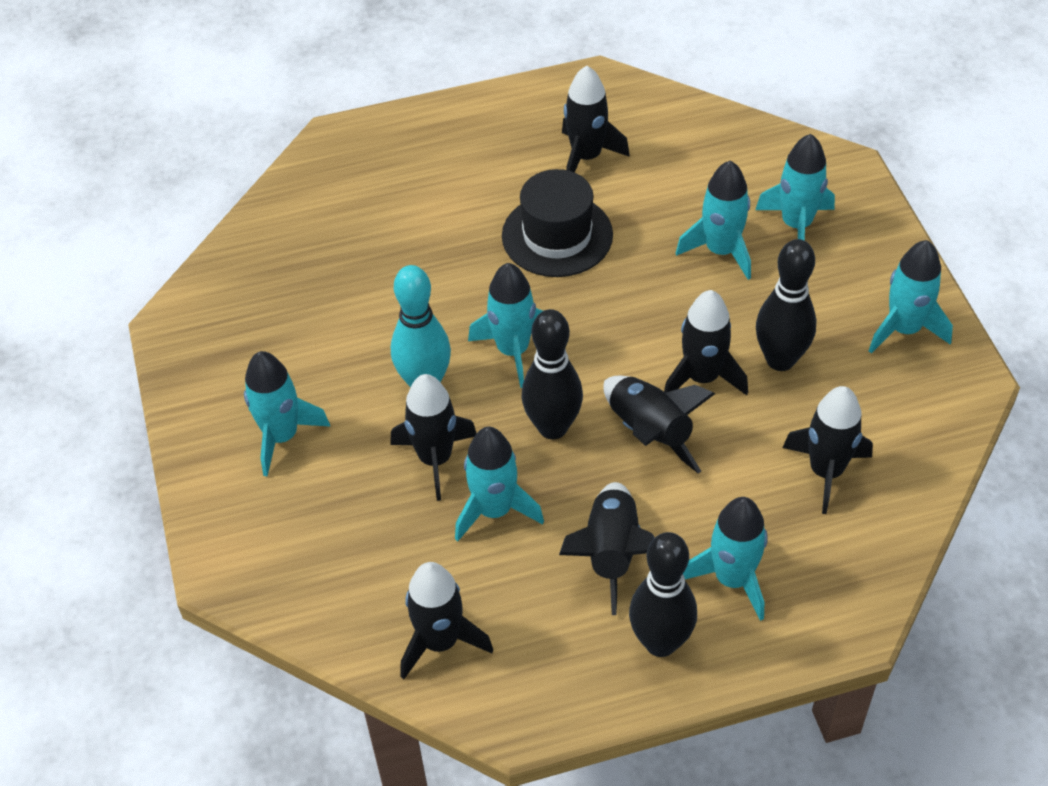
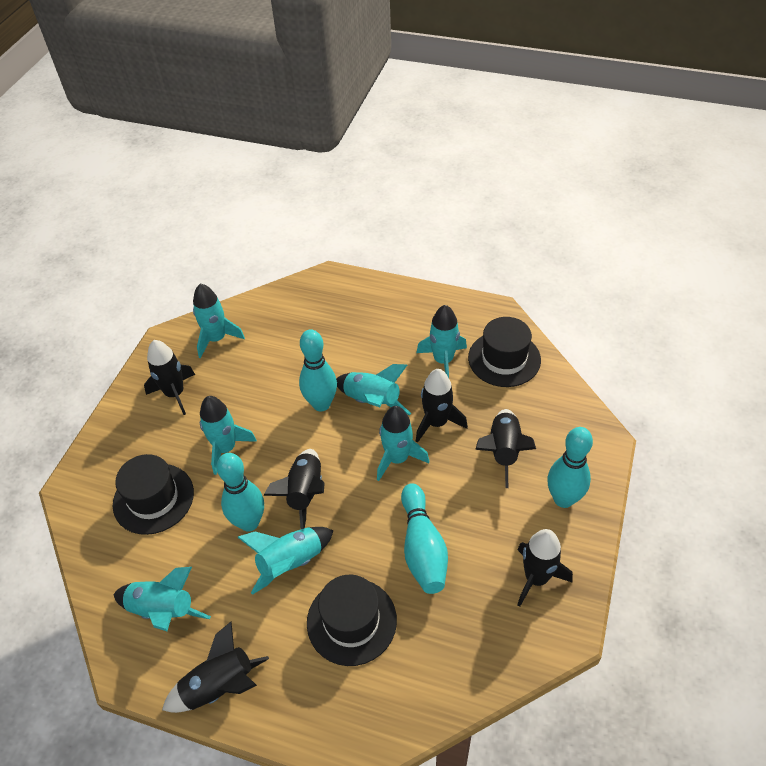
black bowling pin: 3 -> 0
black hat: 1 -> 3
black rocket: 7 -> 6
turquoise bowling pin: 1 -> 4

